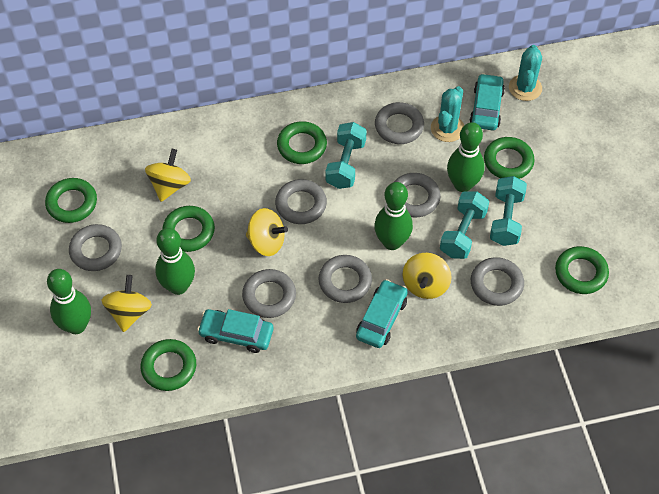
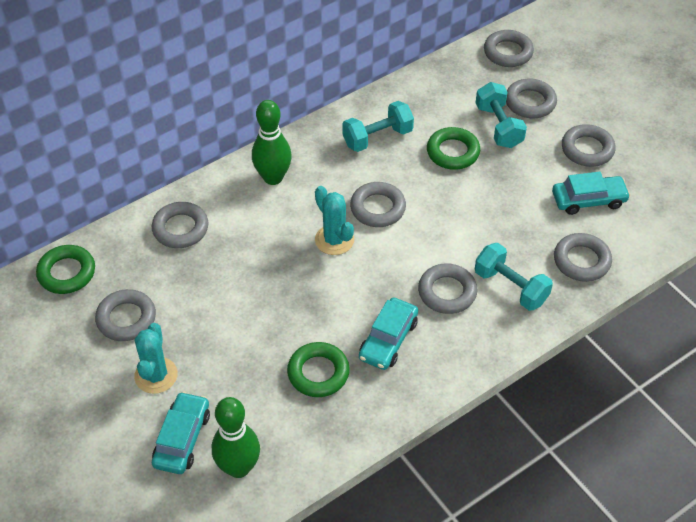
green bowling pin: 4 -> 2
green ring: 6 -> 3
grey ring: 7 -> 8
yellow spinning top: 4 -> 0

